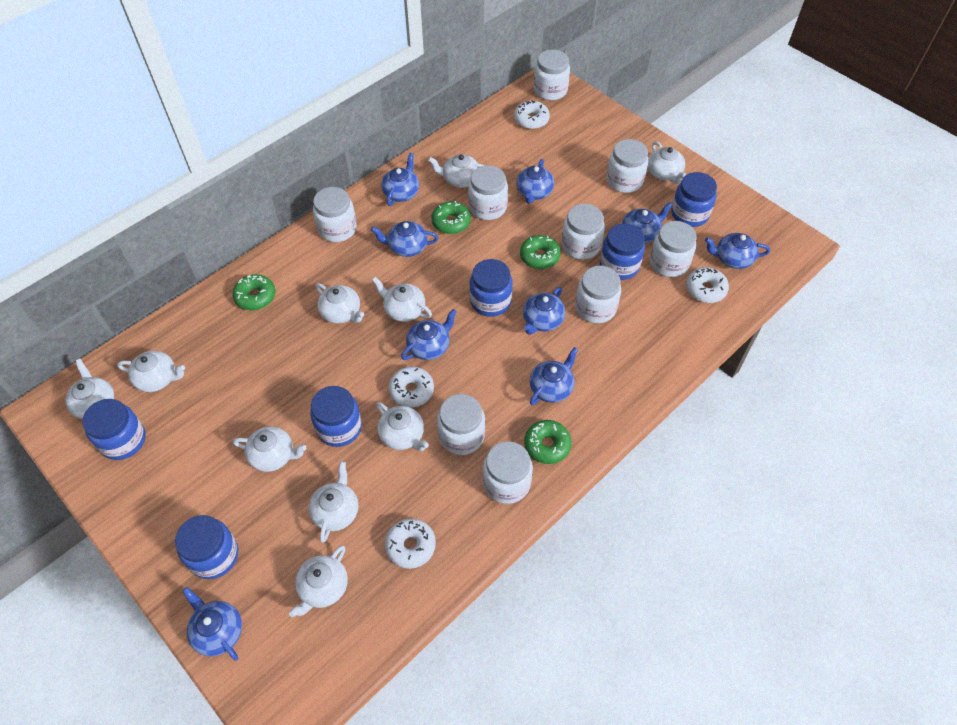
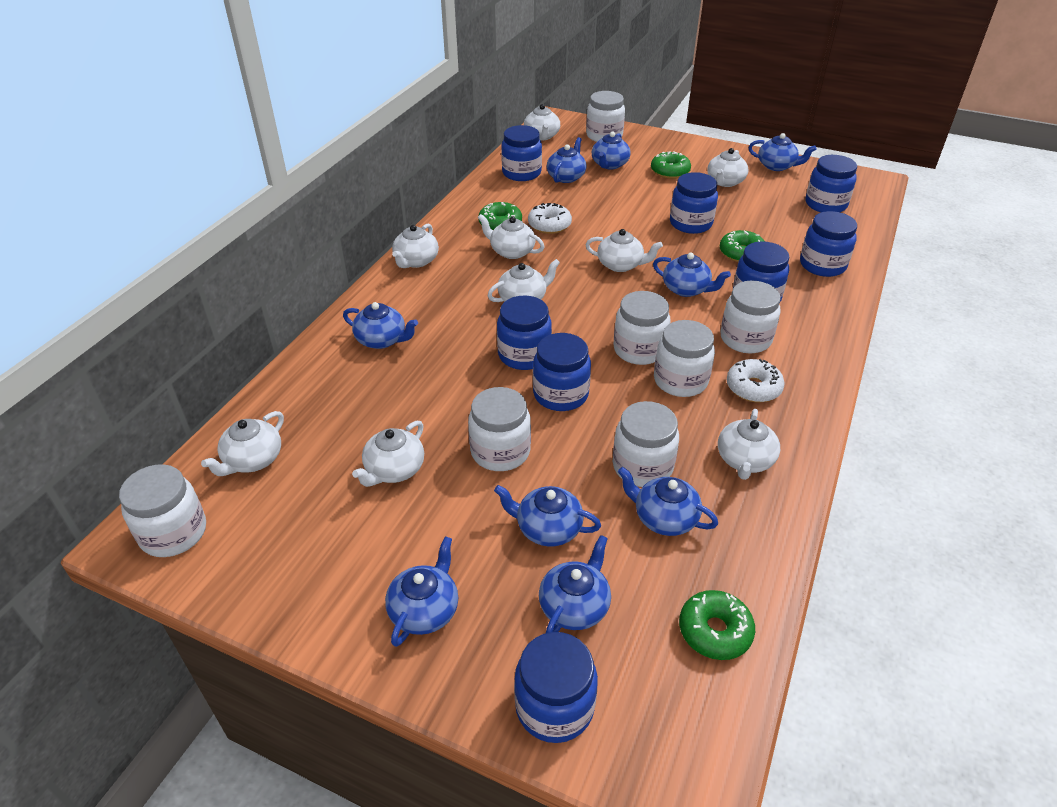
blue jar: 6 -> 8
white donut: 4 -> 2
white jar: 9 -> 7
white teapot: 10 -> 9

